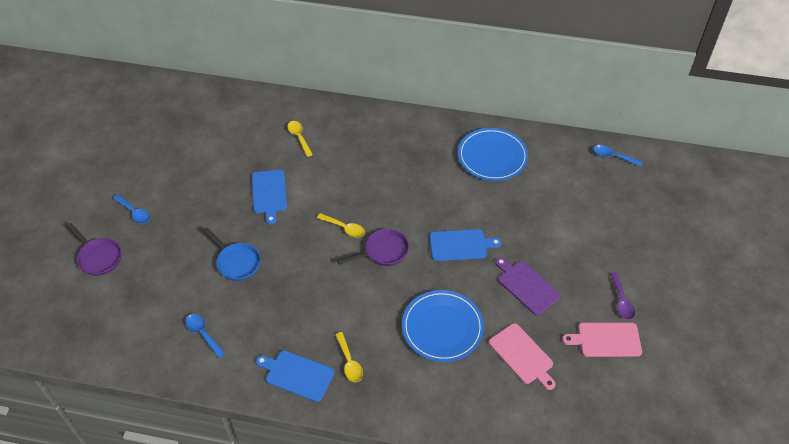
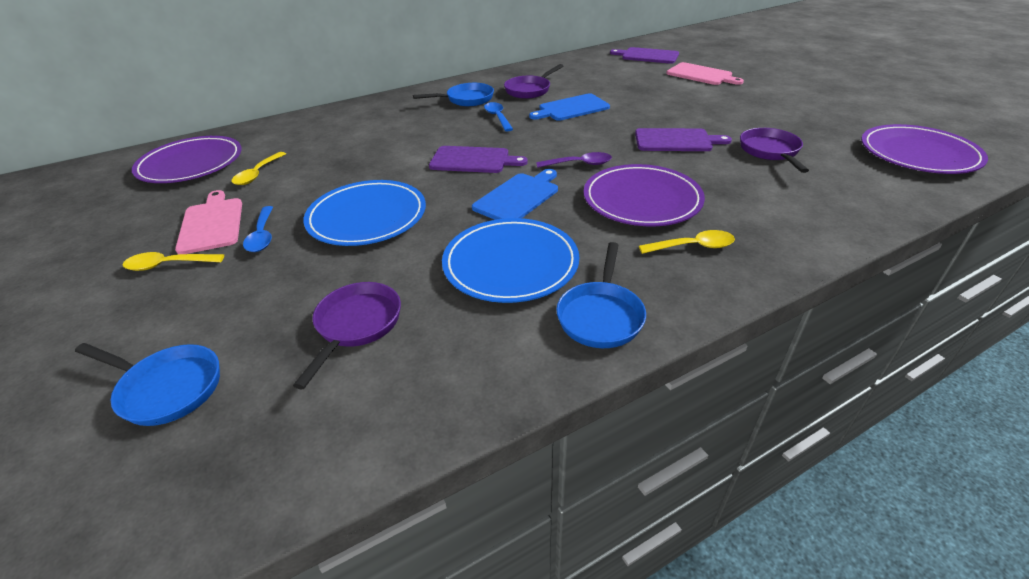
blue cutting board: 3 -> 2
blue pan: 1 -> 3
blue spoon: 3 -> 2
purple cutting board: 1 -> 3
purple pan: 2 -> 3
purple plate: 0 -> 3

